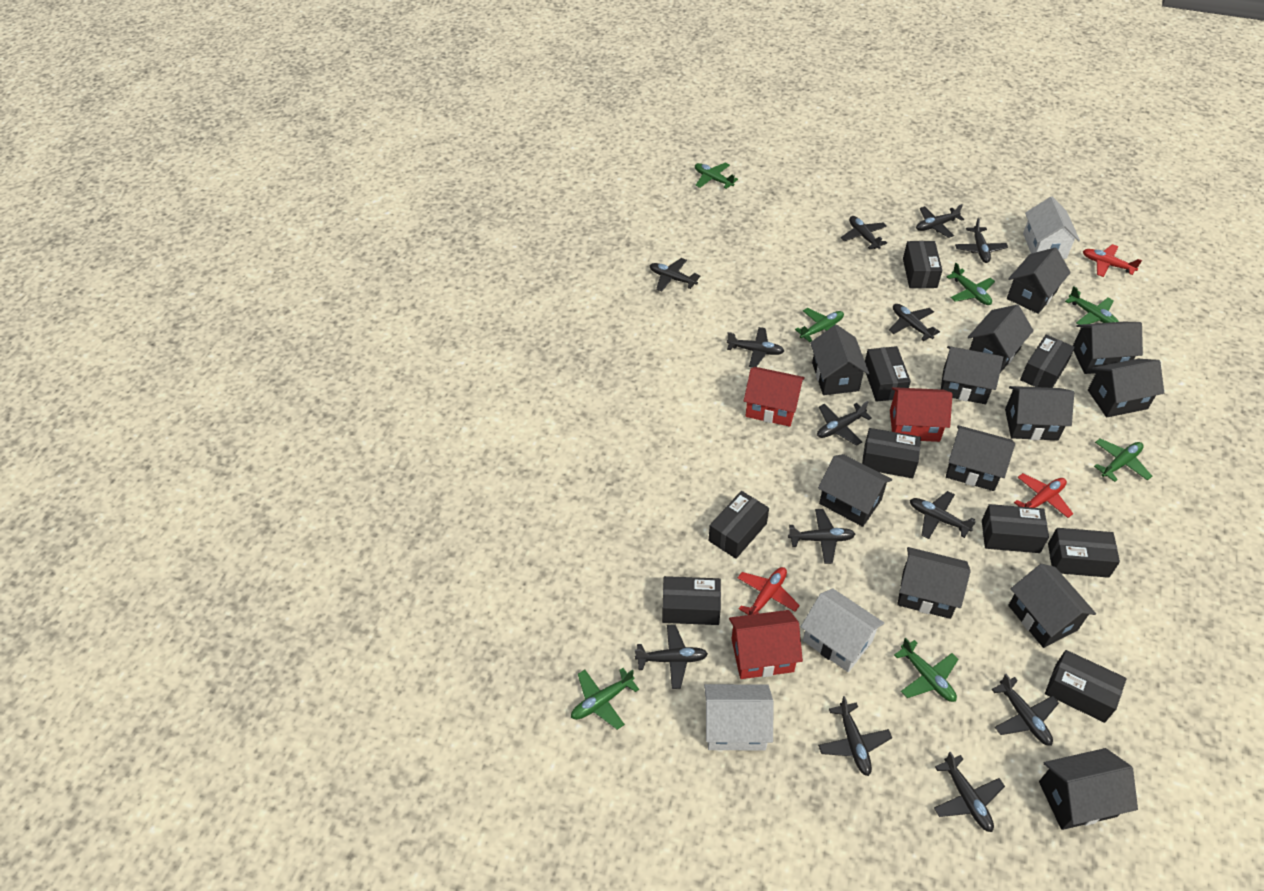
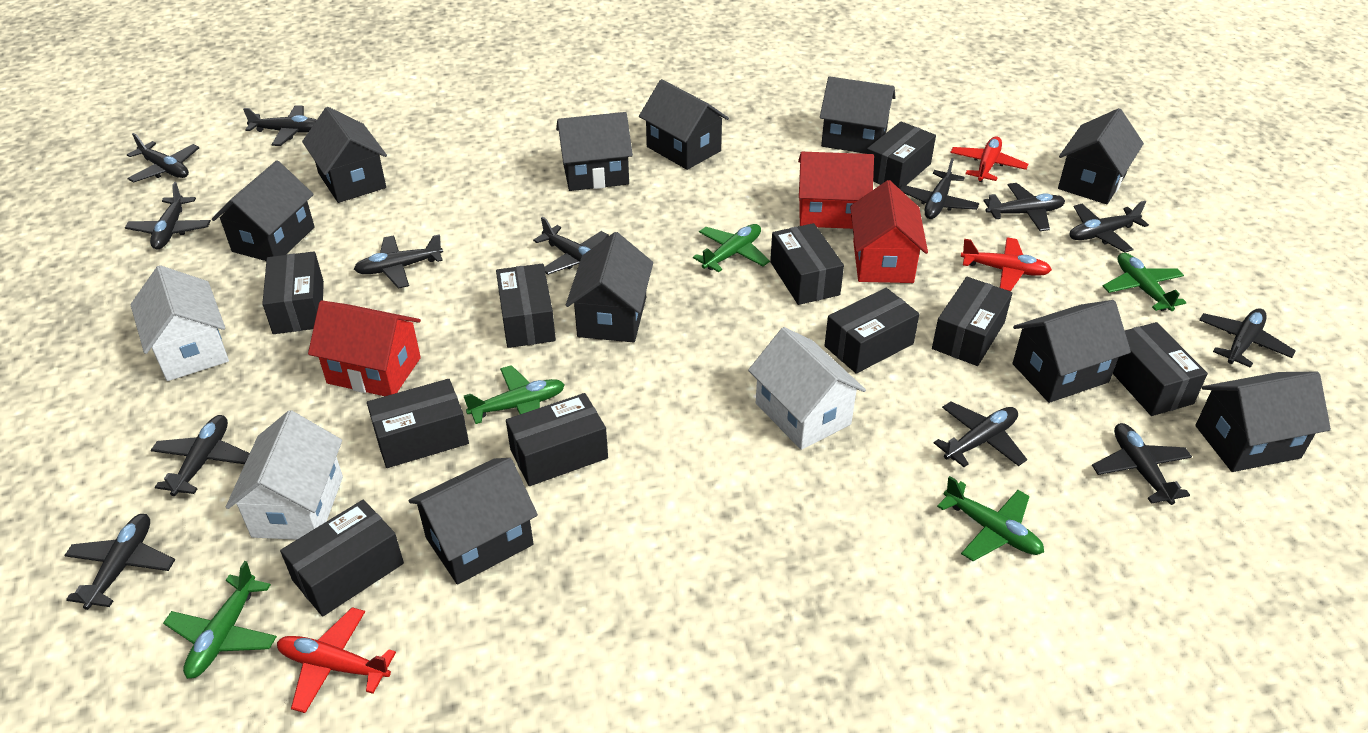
black box: 9 -> 10
black house: 12 -> 10
green plane: 7 -> 5

